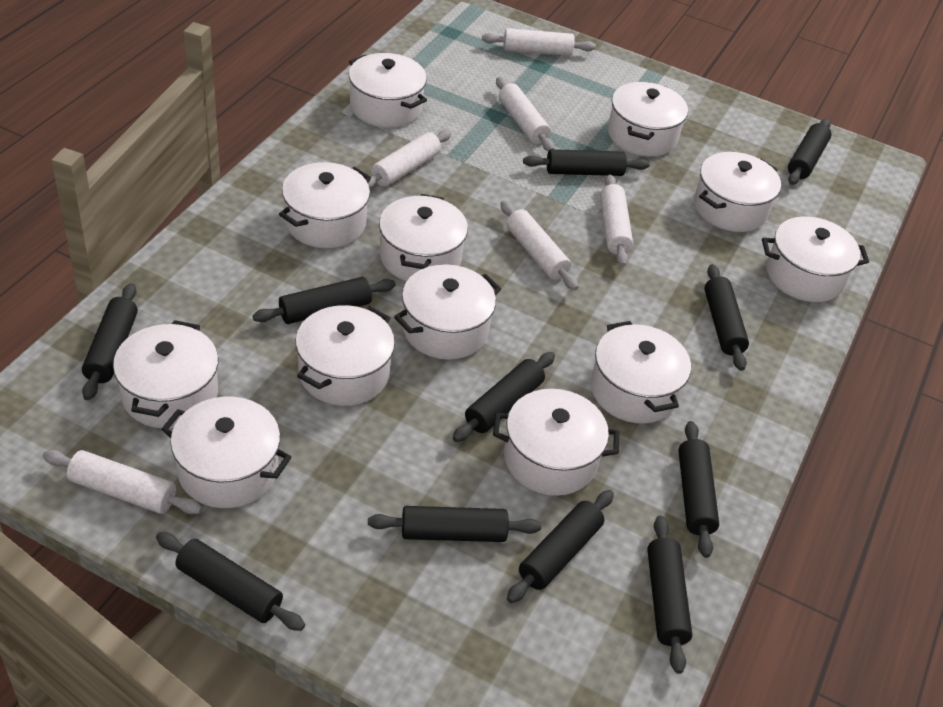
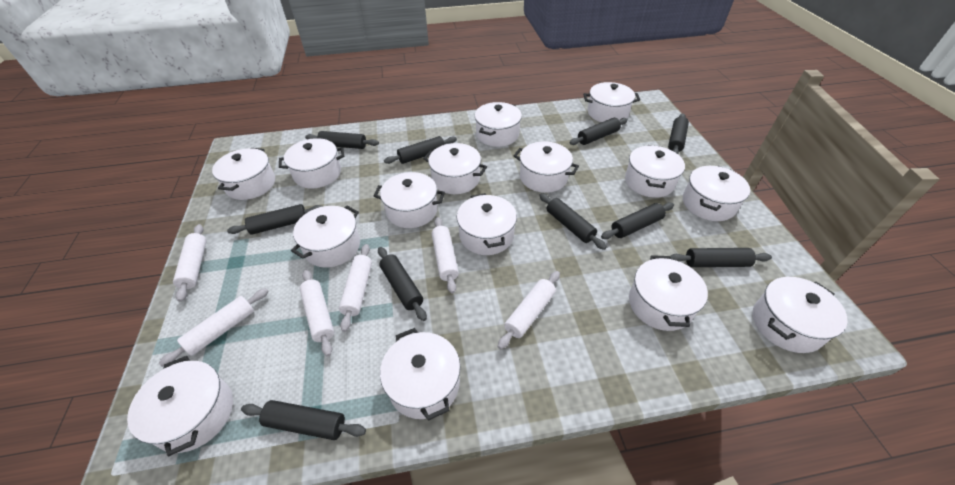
black rolling pin: 11 -> 10
white pot: 12 -> 15

